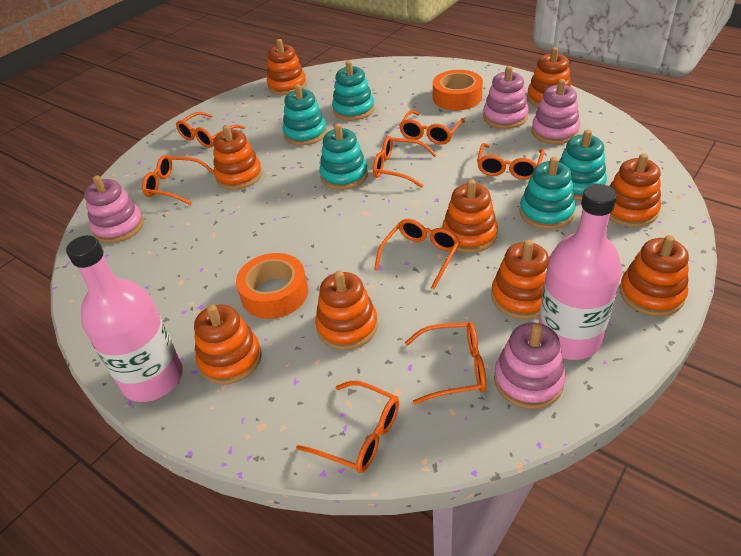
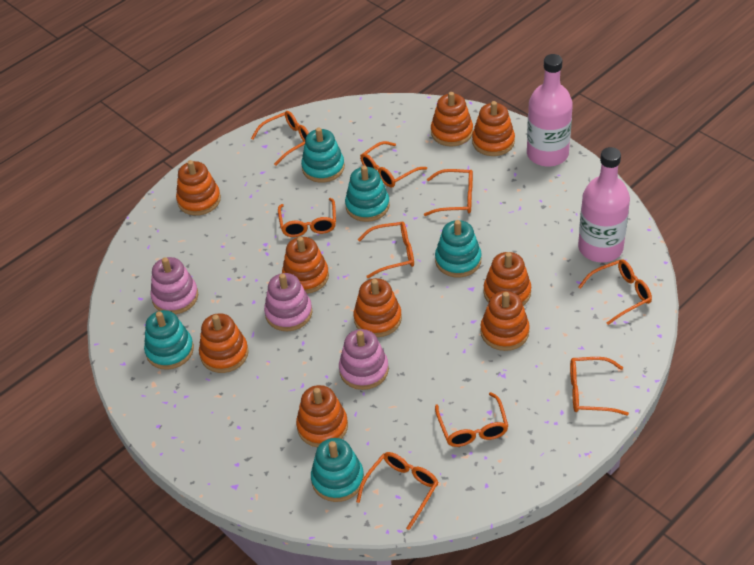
orange glasses: 8 -> 9
orange tape: 2 -> 0
pink stacking toy: 4 -> 3

